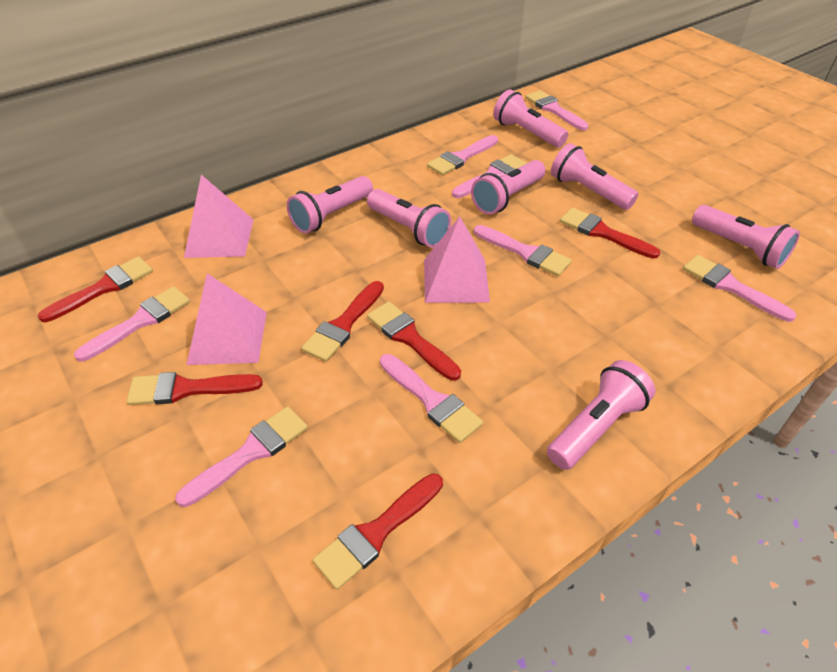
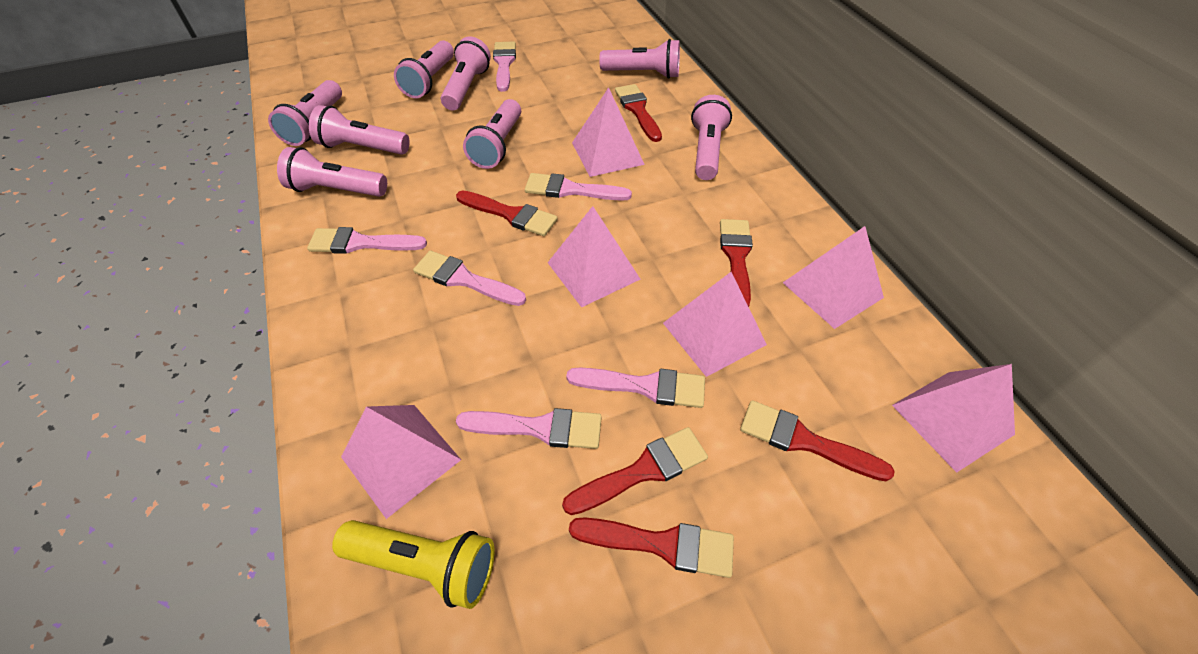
pink brush: 8 -> 6
pink flashlight: 7 -> 8
pink pyramid: 3 -> 6
yellow flashlight: 0 -> 1

